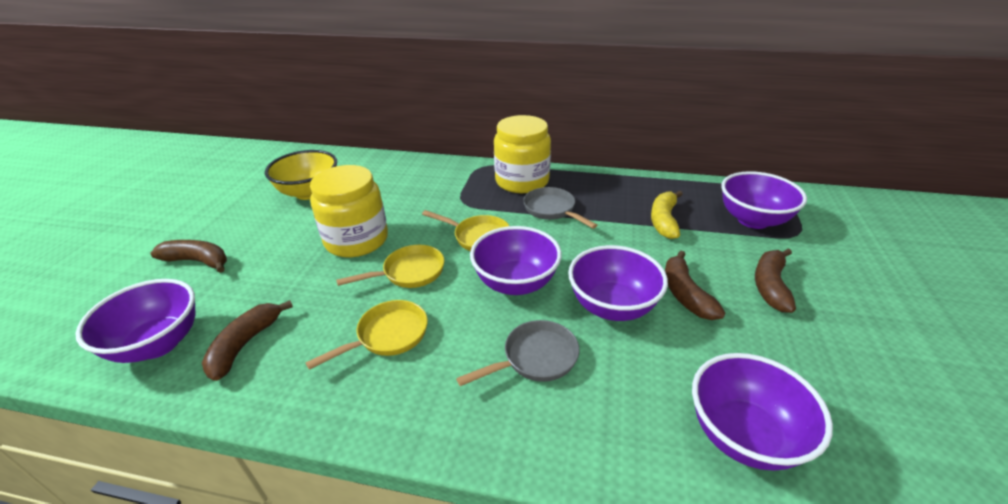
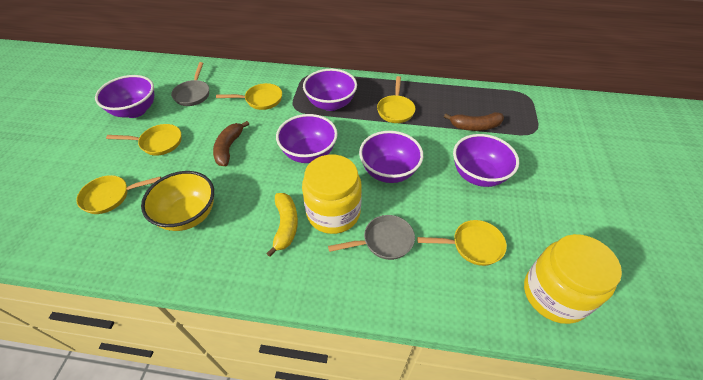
brown banana: 4 -> 2
yellow pan: 3 -> 5

